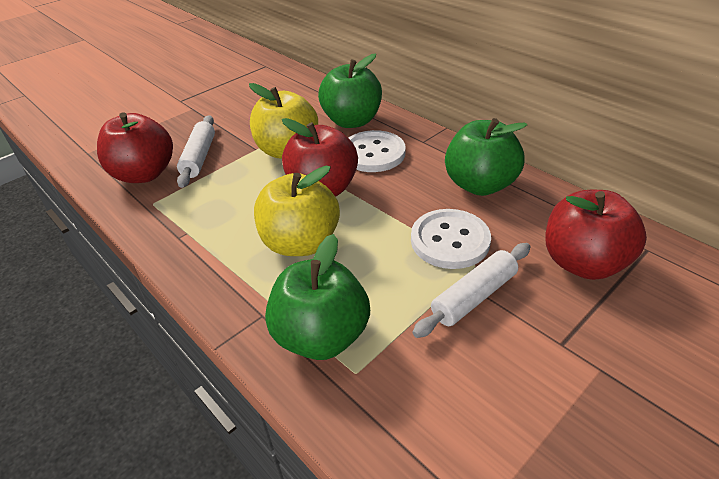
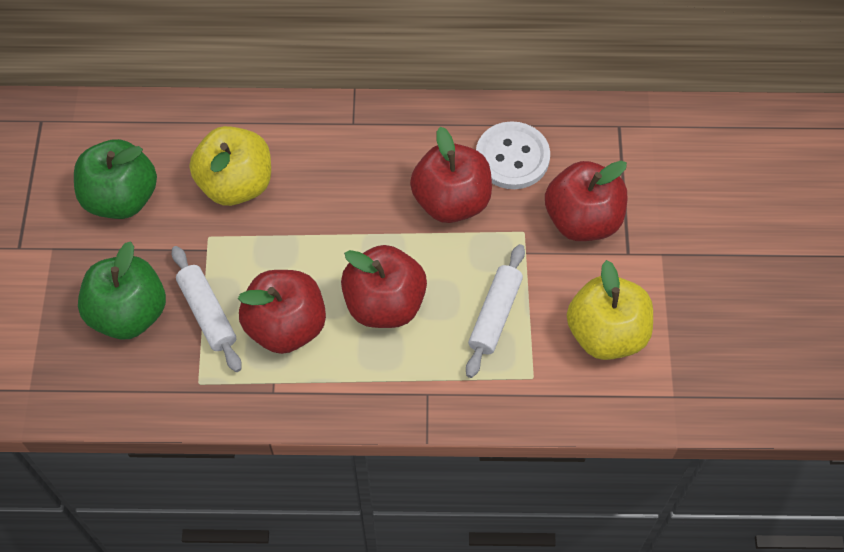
green apple: 3 -> 2
red apple: 3 -> 4
white button: 2 -> 1

